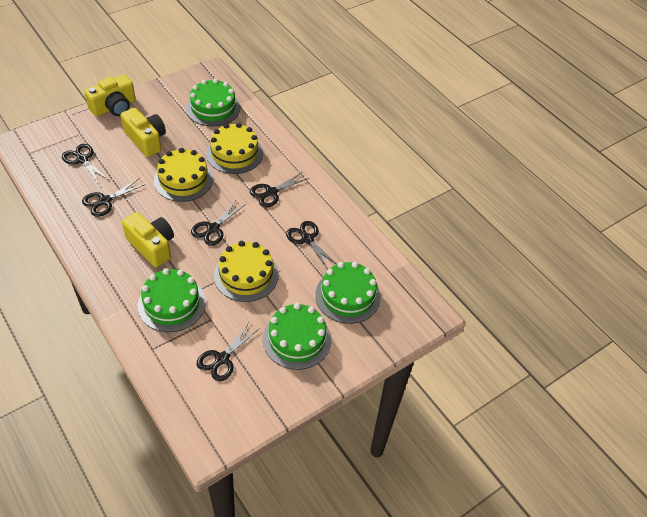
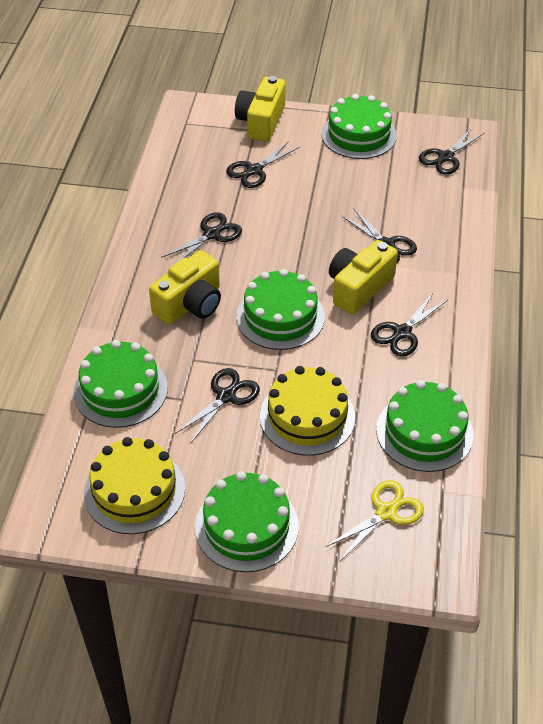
green cake: 4 -> 5
yellow cake: 3 -> 2
yellow scissors: 0 -> 1

